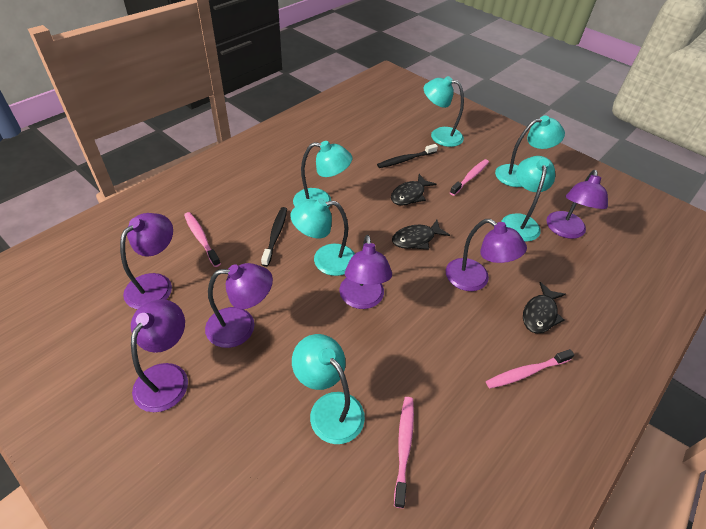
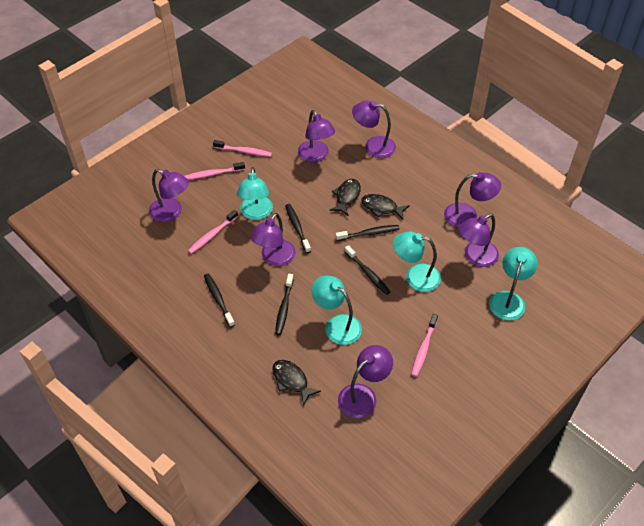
black toothbrush: 2 -> 5
purple lamp: 6 -> 7
turquoise lamp: 6 -> 4

